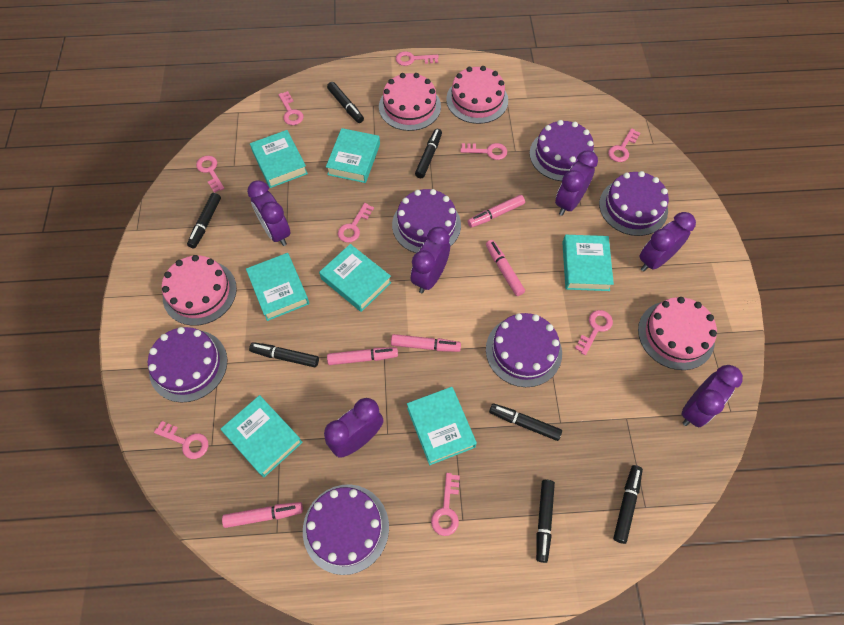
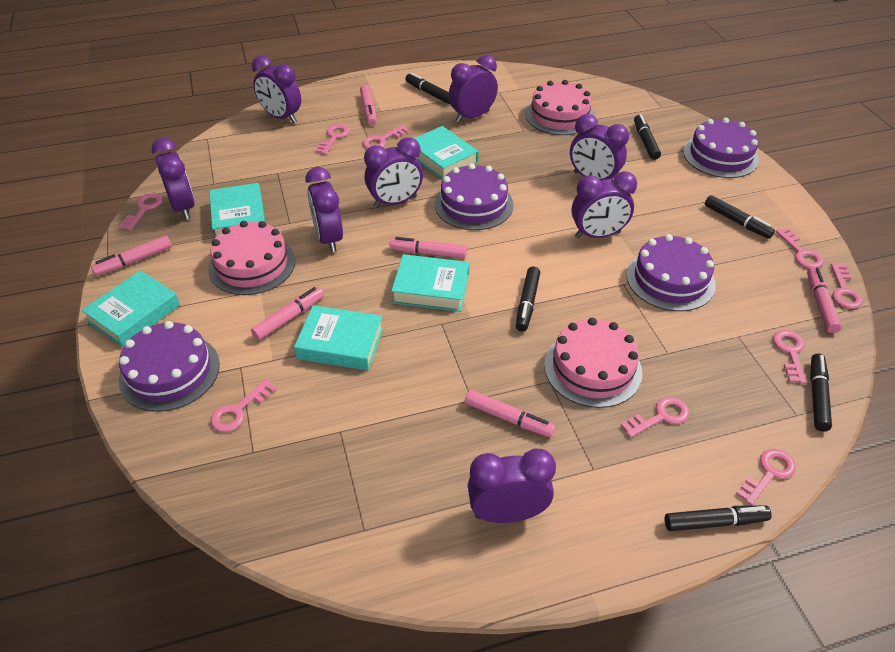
black marker: 7 -> 6
pink cake: 4 -> 3
pink marker: 5 -> 6
purple cake: 6 -> 4
purple clock: 6 -> 8
turquoise book: 7 -> 5

